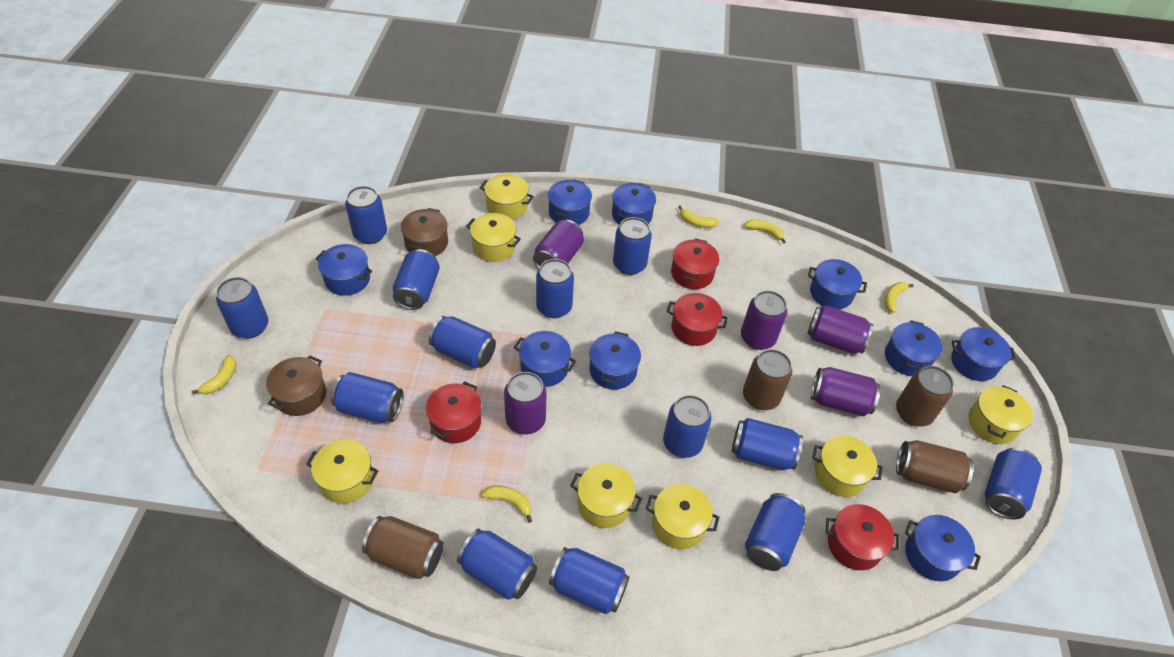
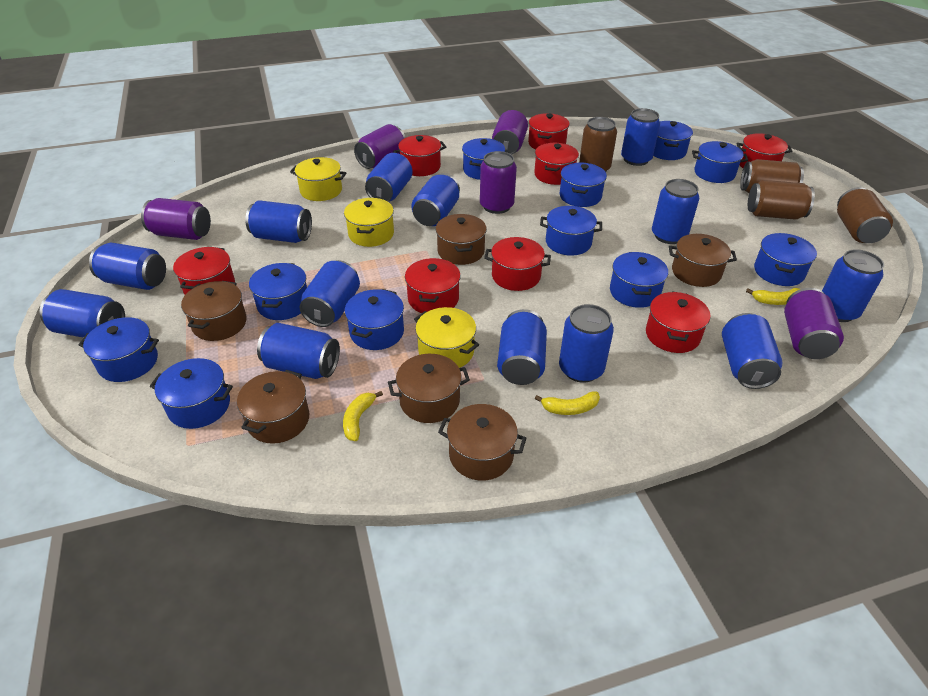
blue pot: 9 -> 11
brown pot: 2 -> 6
red pot: 4 -> 8
yellow banana: 5 -> 3
yellow pot: 7 -> 3

